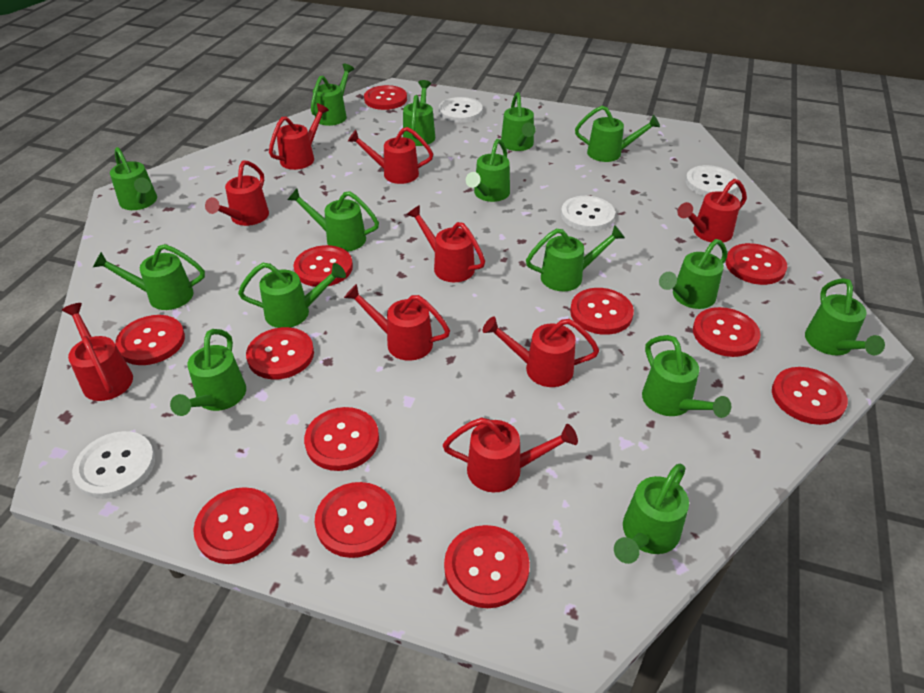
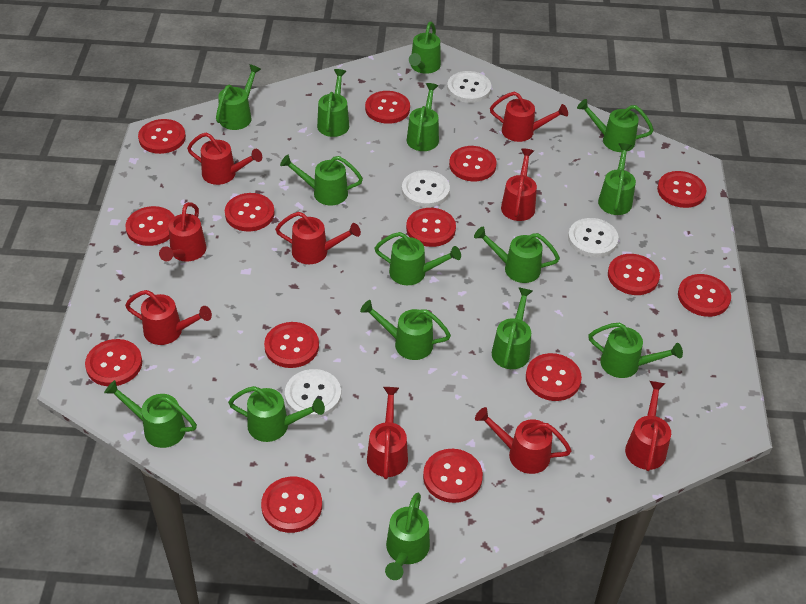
red button: 12 -> 14

